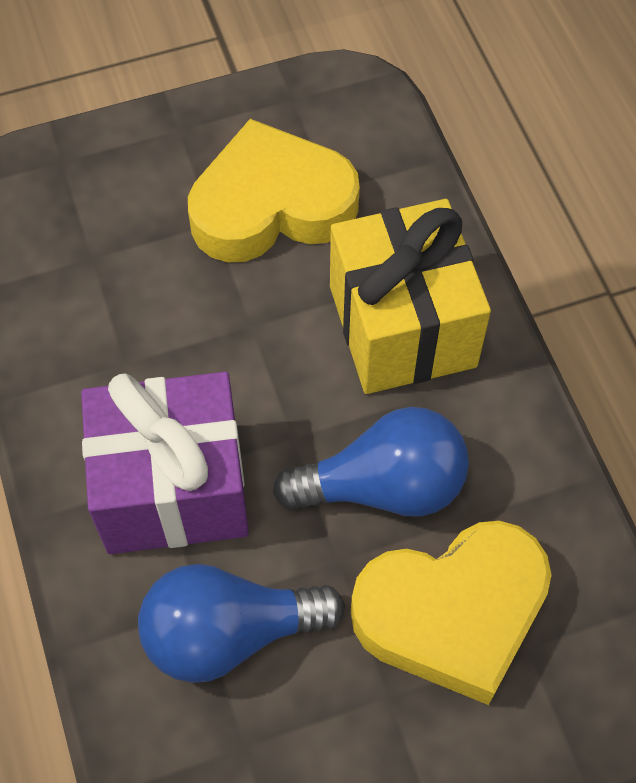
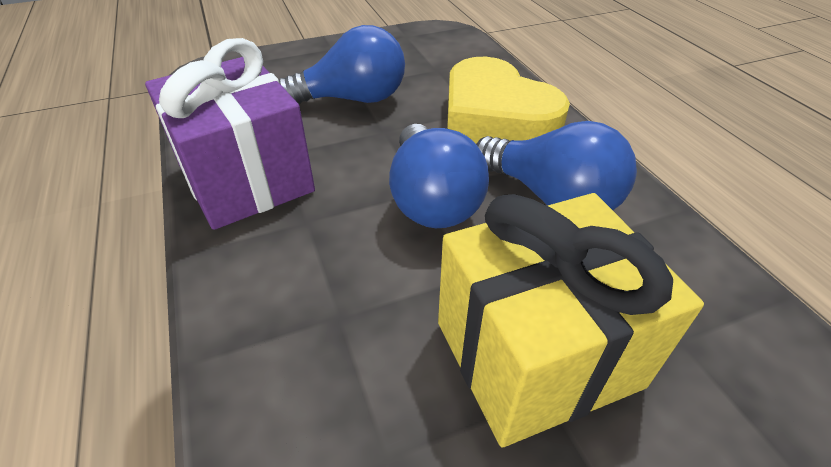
blue light bulb: 2 -> 3
yellow heart: 2 -> 1

